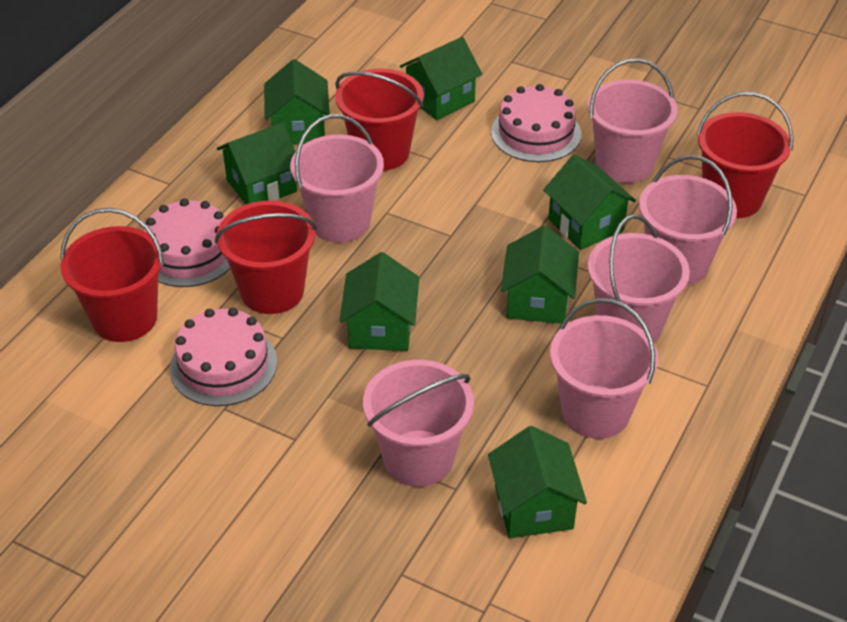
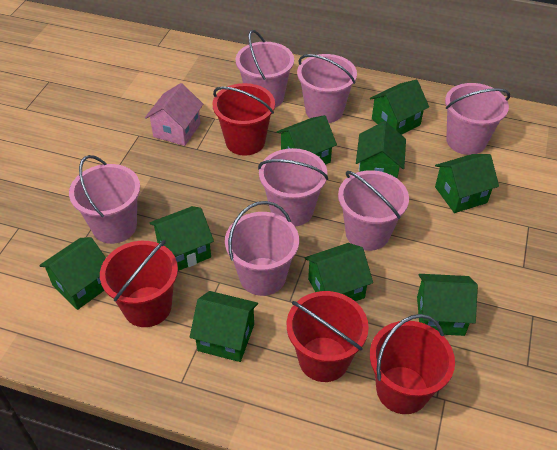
green house: 7 -> 9
pink bucket: 6 -> 7
pink cake: 3 -> 0
pink house: 0 -> 1

